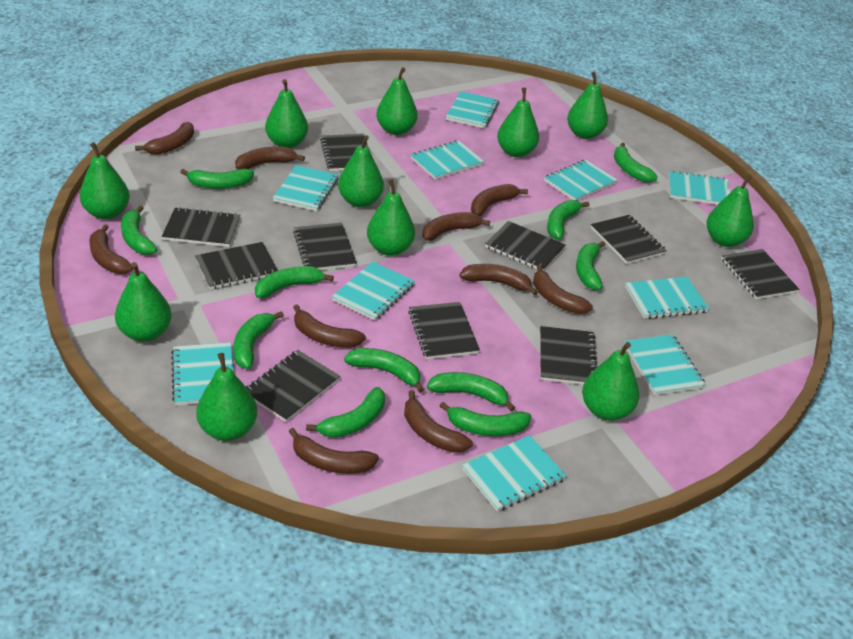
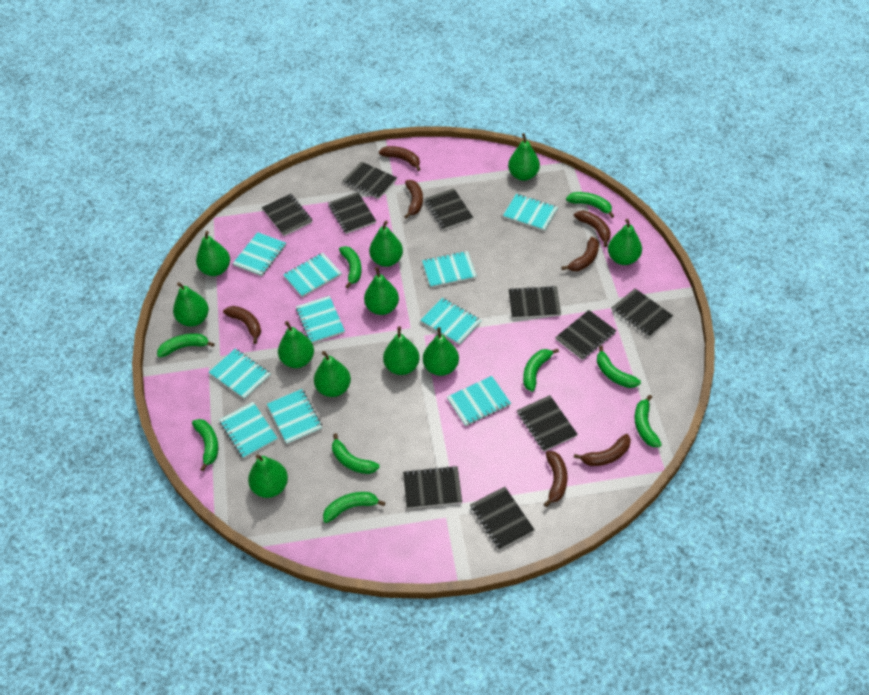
brown banana: 10 -> 7
green banana: 11 -> 9

